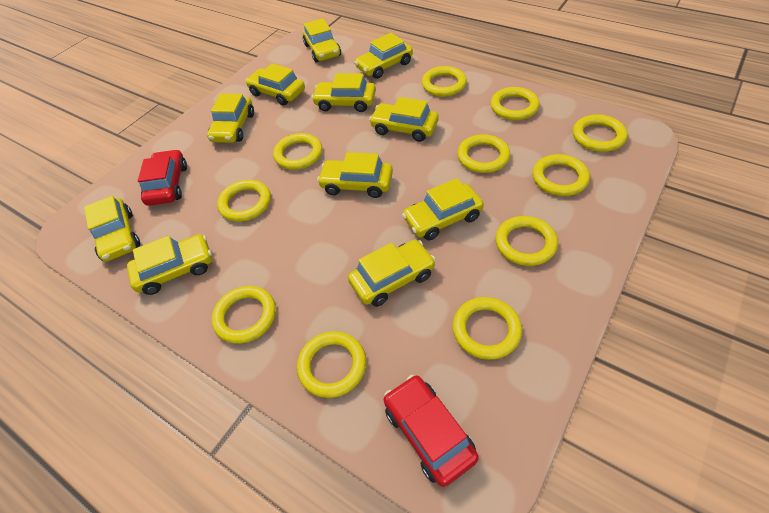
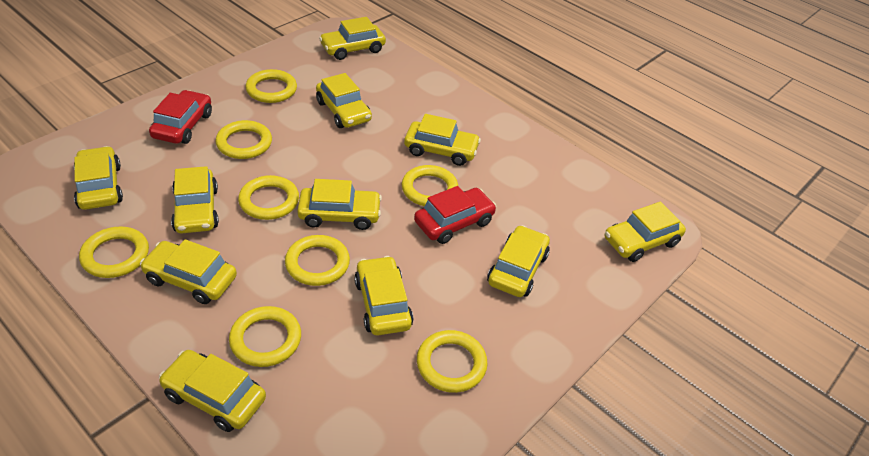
yellow ring: 11 -> 8

